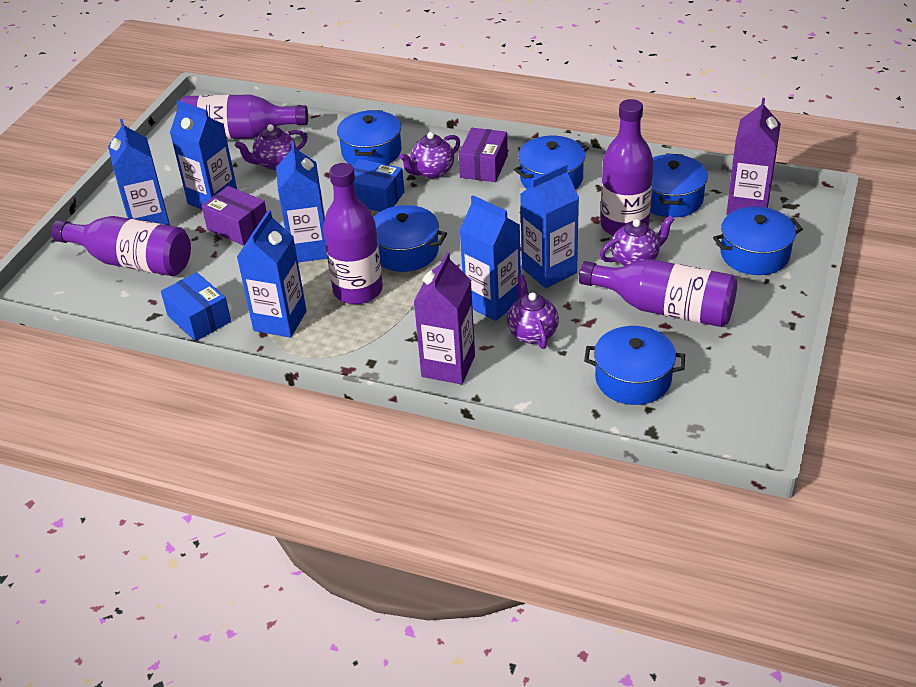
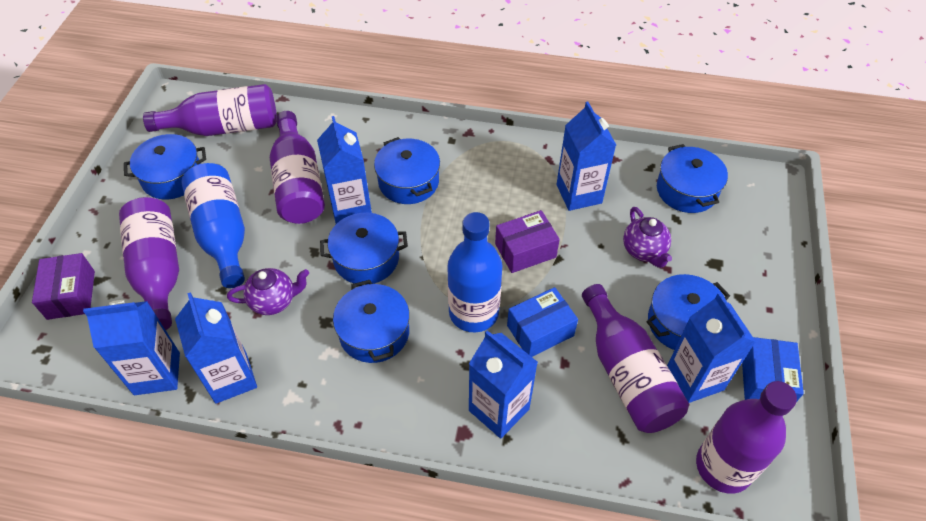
blue bottle: 0 -> 2
purple carton: 2 -> 0
purple teapot: 4 -> 2

